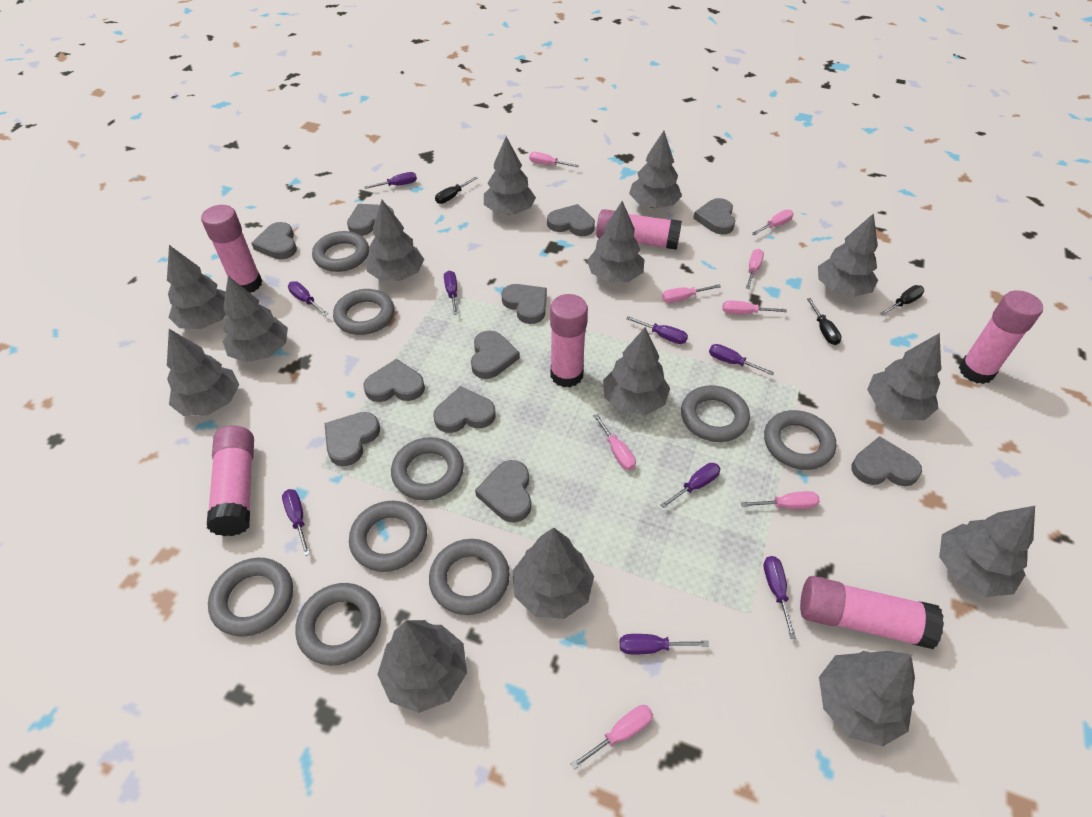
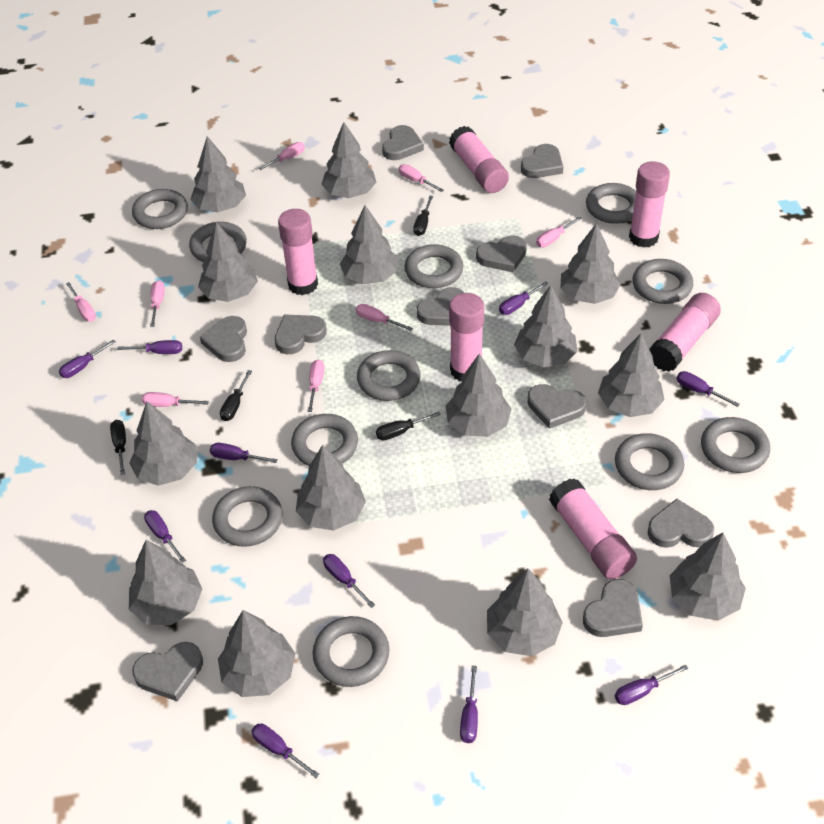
black screwdriver: 3 -> 4
grey heart: 11 -> 10
grey ring: 9 -> 11
purple screwdriver: 9 -> 10

